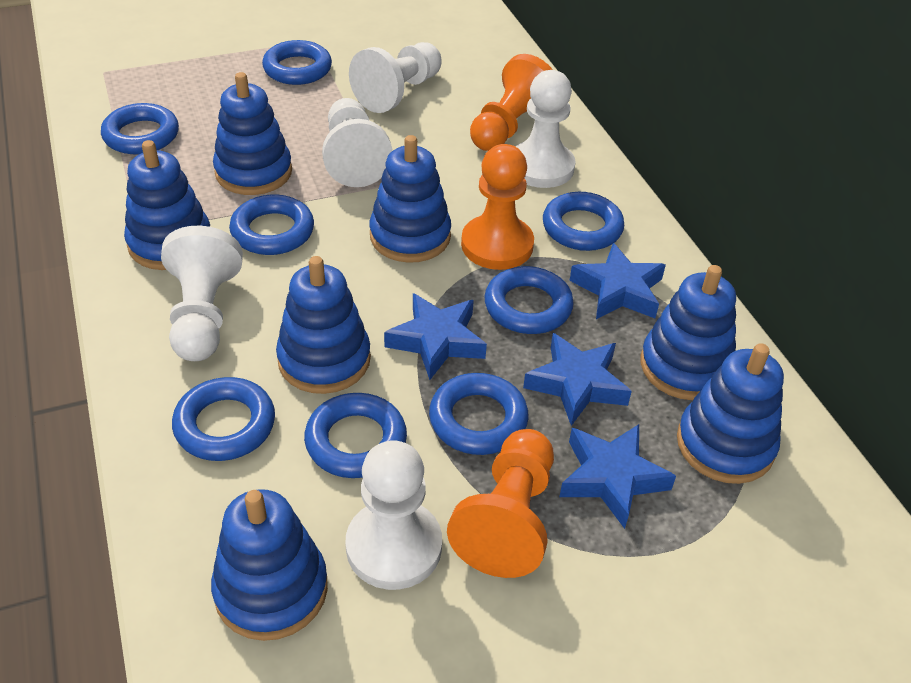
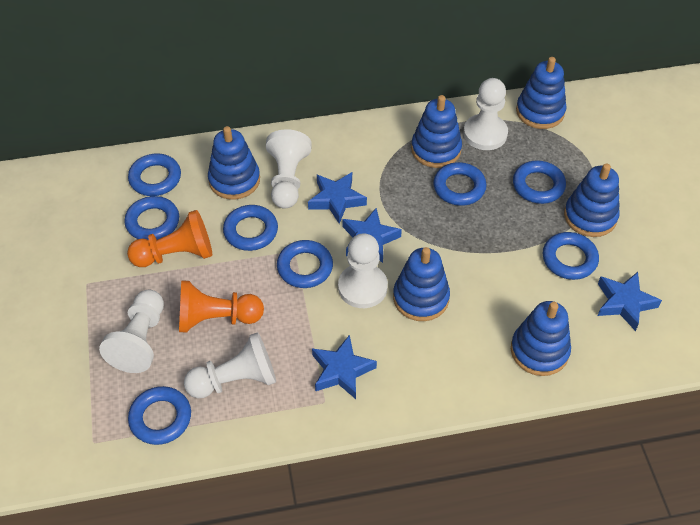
blue stacking toy: 7 -> 6
orange pawn: 3 -> 2

